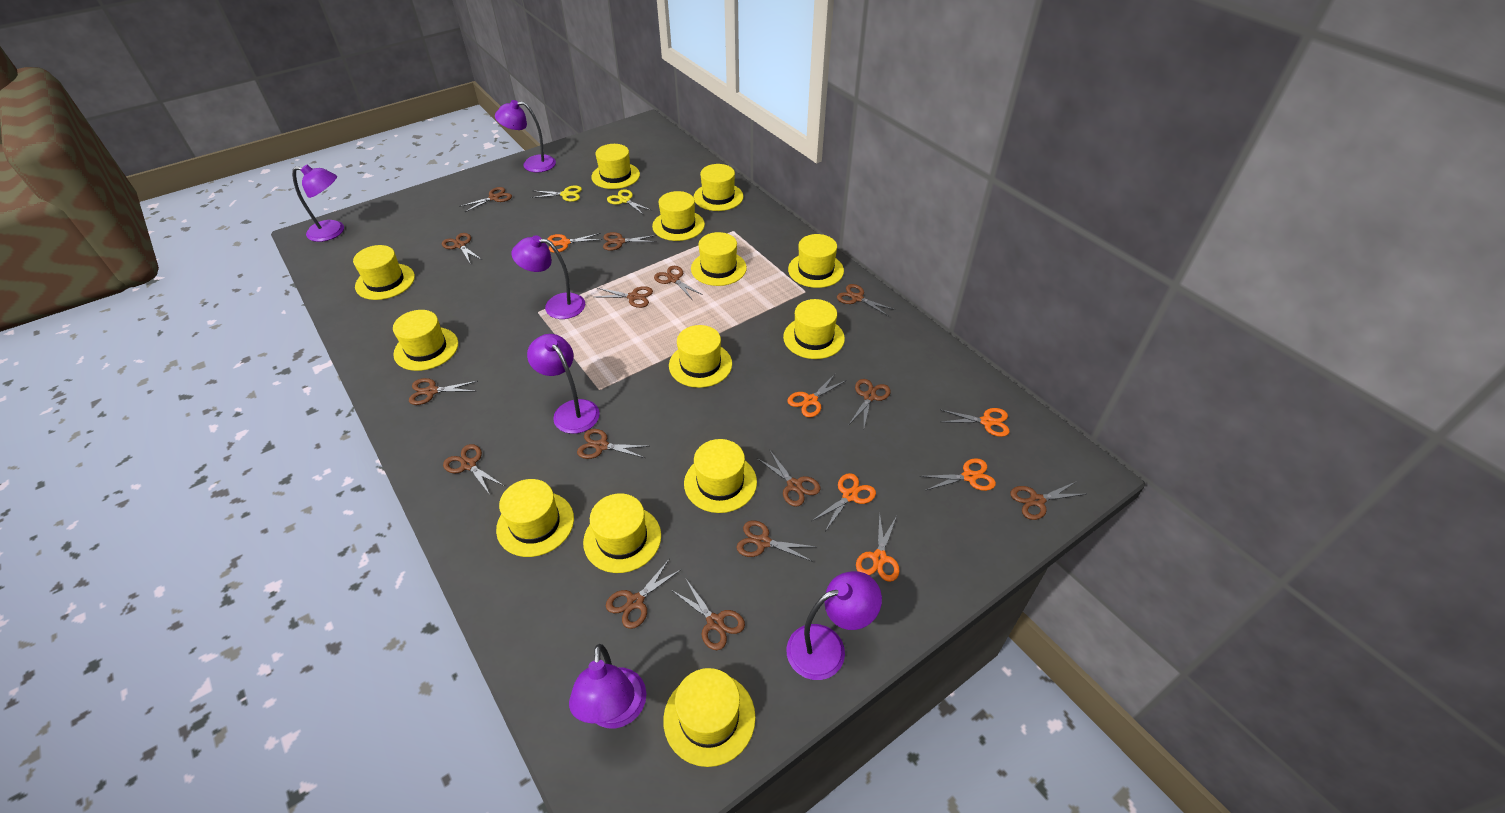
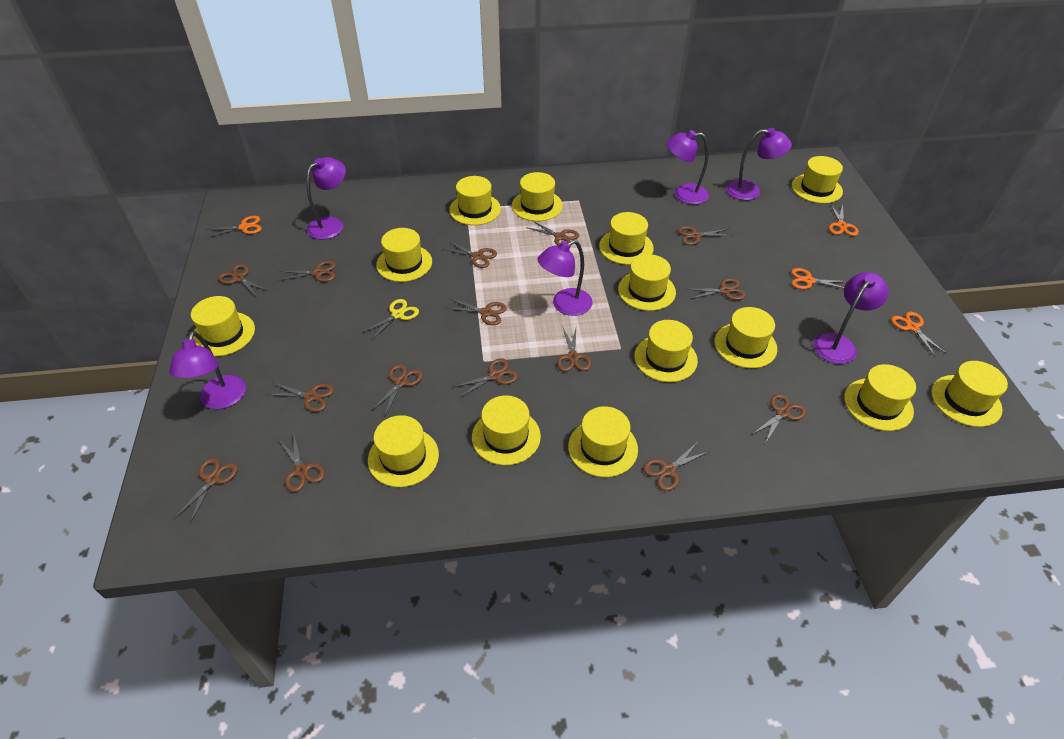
orange scissors: 6 -> 4
yellow hat: 13 -> 14
yellow scissors: 2 -> 1

